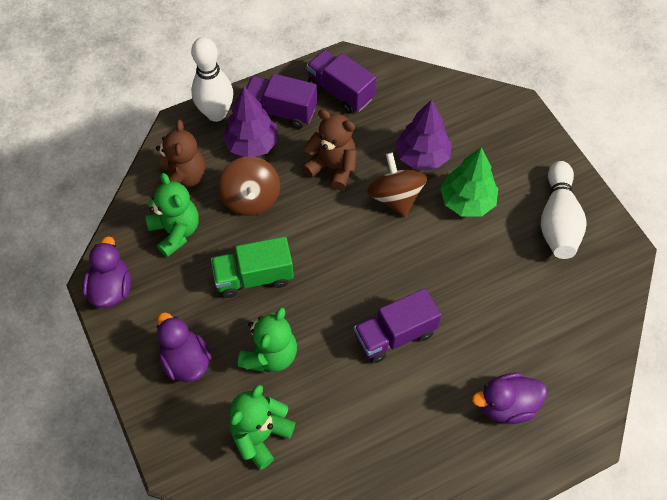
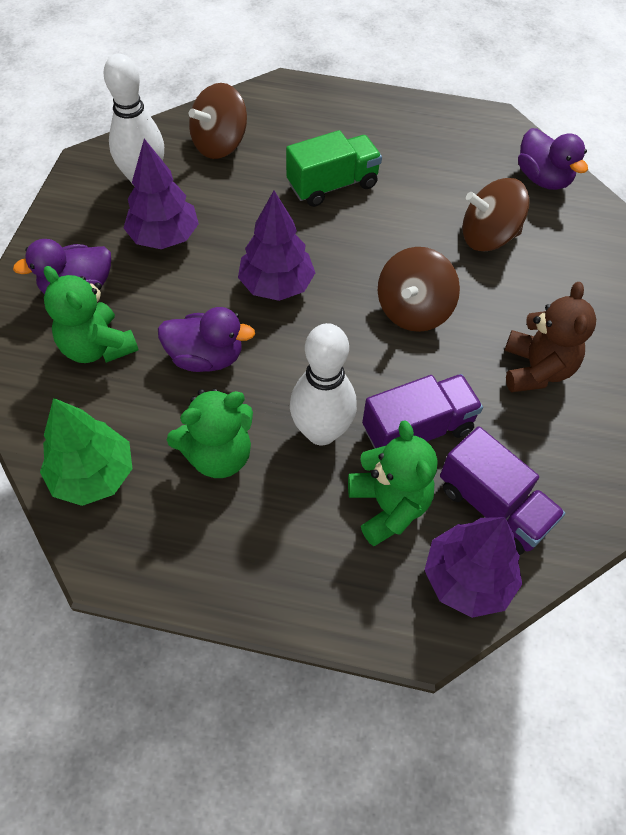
brown spinning top: 2 -> 3
brown teddy bear: 2 -> 1
purple tree: 2 -> 3
purple truck: 3 -> 2

